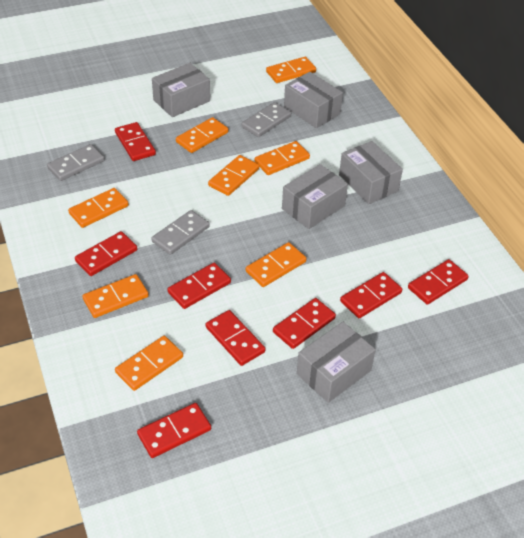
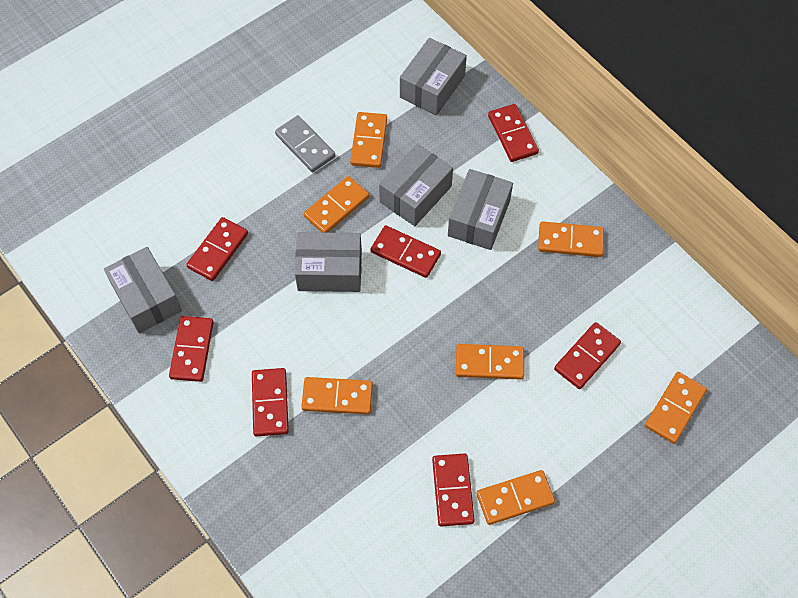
grey domino: 3 -> 1
orange domino: 8 -> 7
red domino: 8 -> 7

